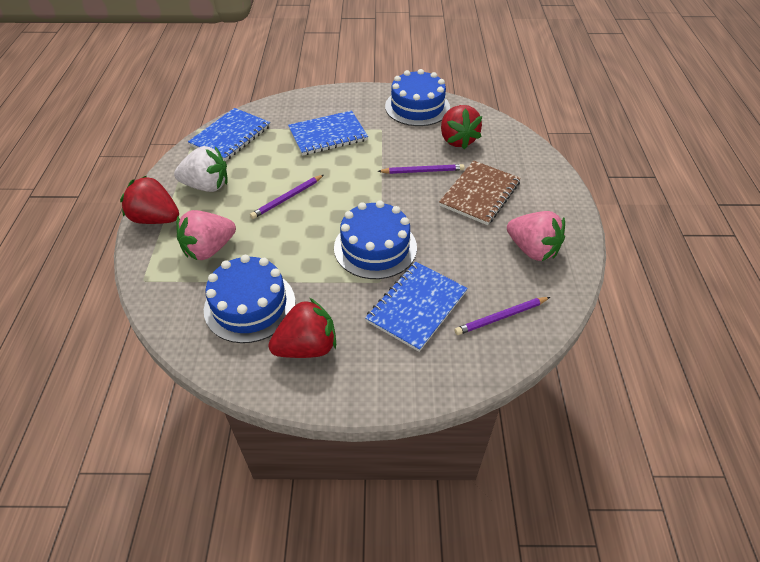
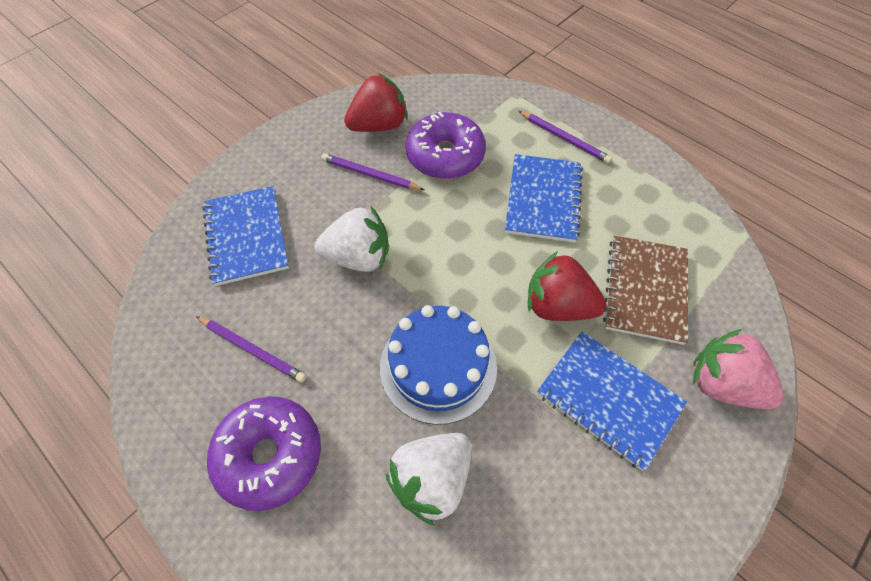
blue cake: 3 -> 1
pink strawberry: 2 -> 1
purple donut: 0 -> 2
red strawberry: 3 -> 2
white strawberry: 1 -> 2

